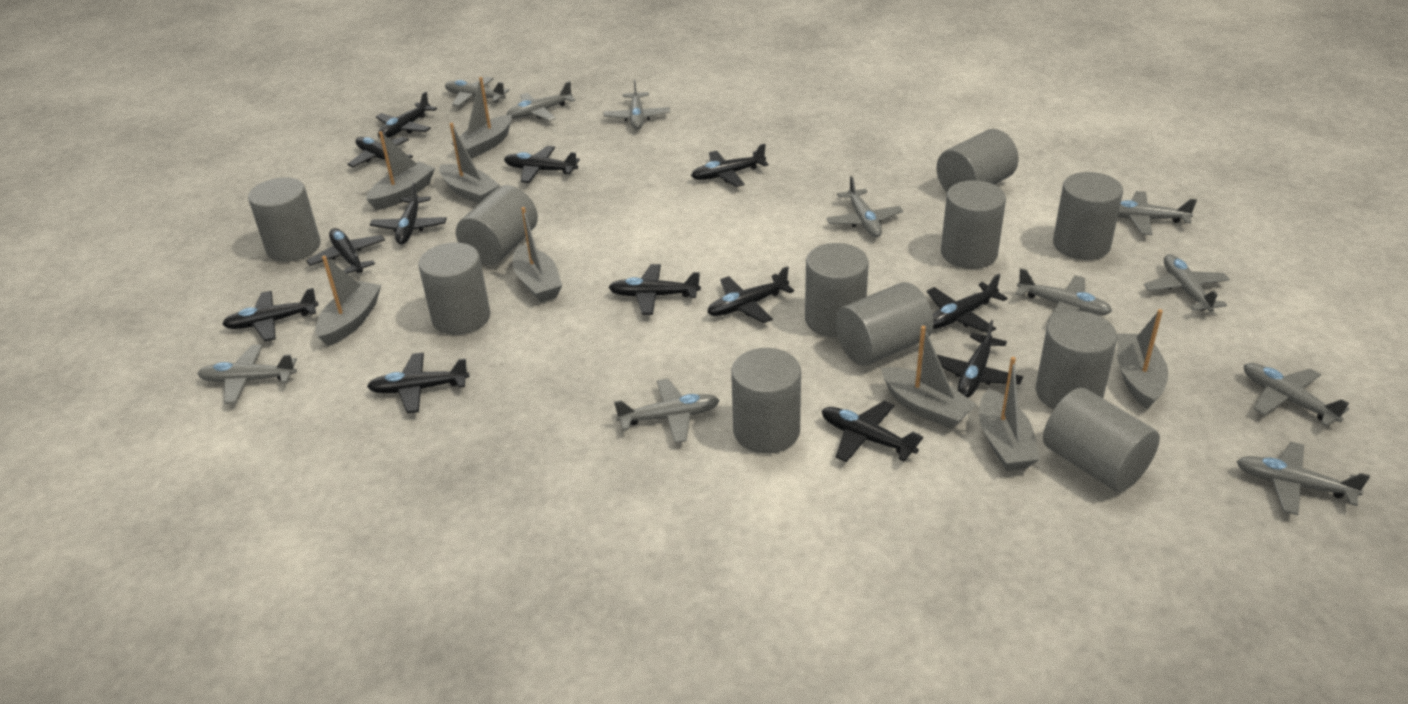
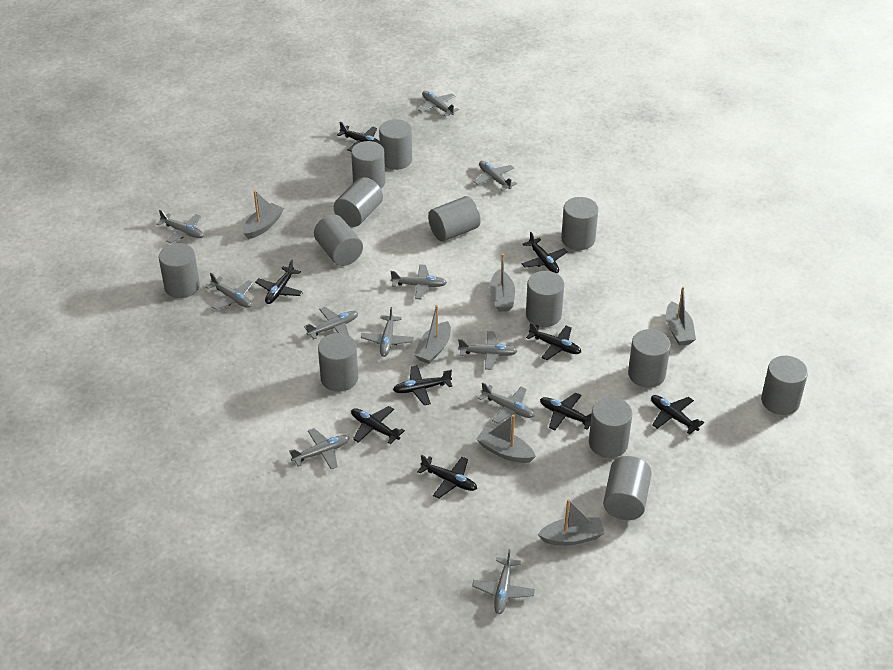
black plane: 13 -> 9
grey boat: 8 -> 6
grey cylinder: 11 -> 13

